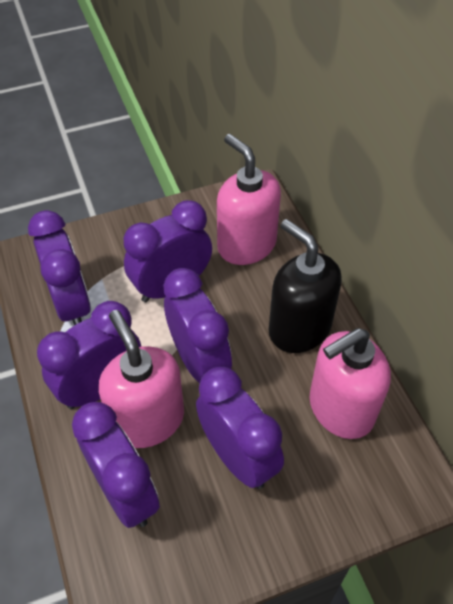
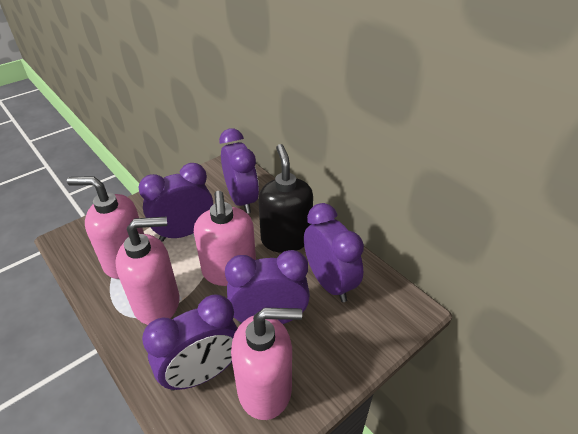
pink soap dispenser: 3 -> 4
purple clock: 6 -> 5

